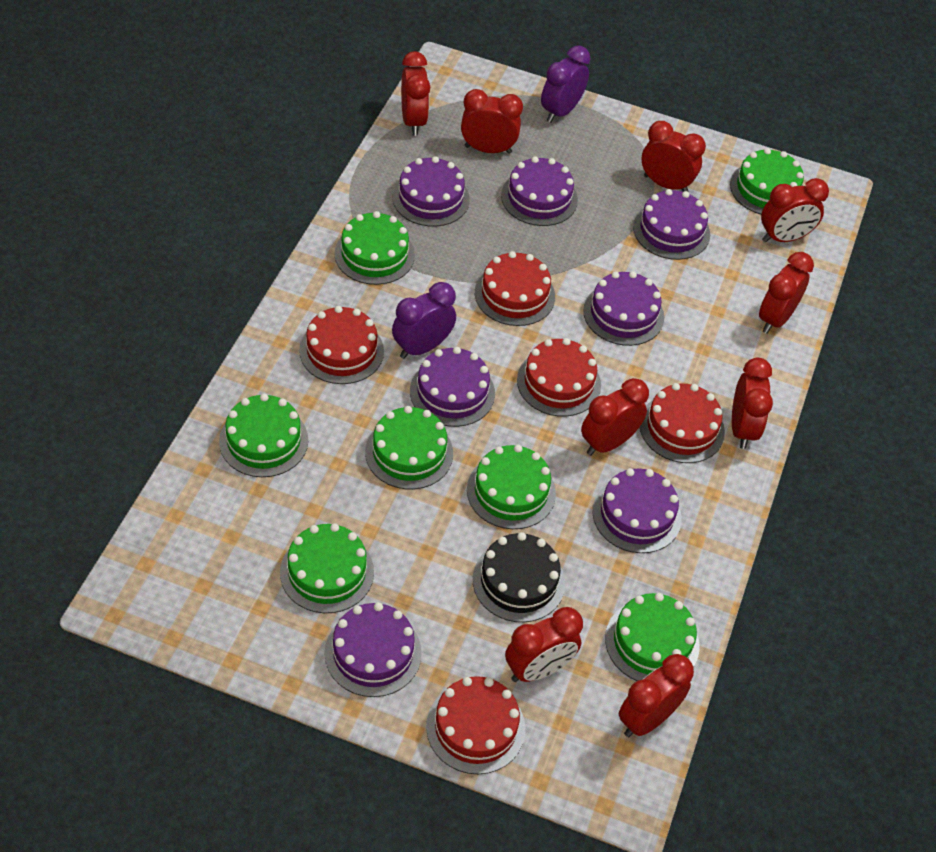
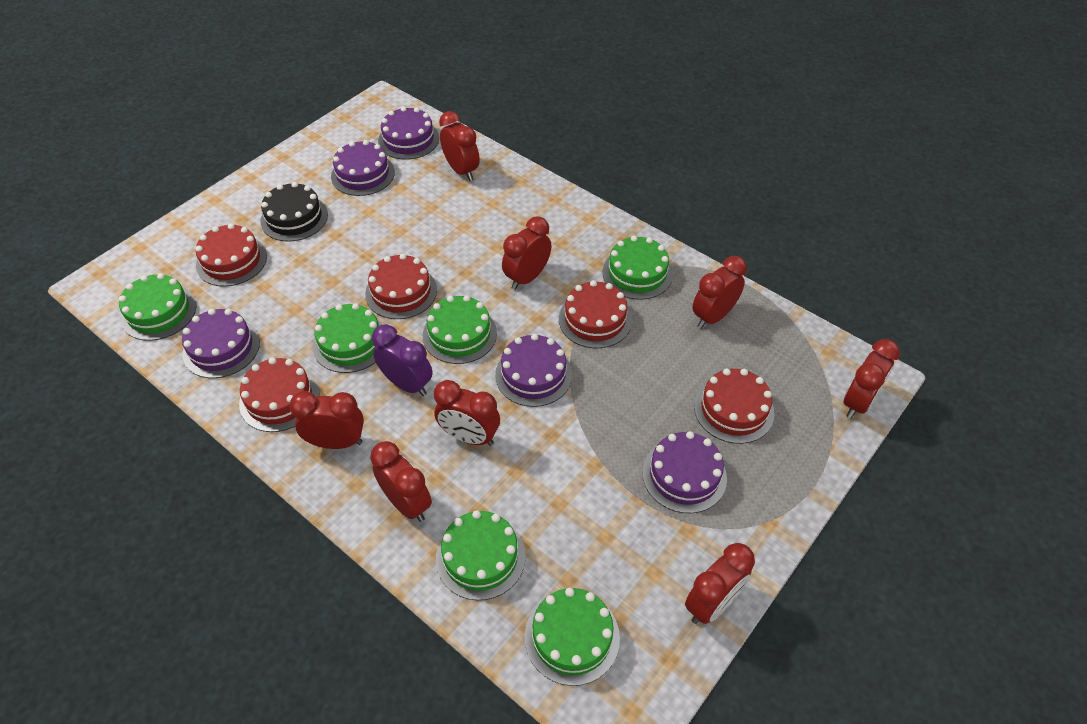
green cake: 7 -> 6
purple cake: 7 -> 5
purple clock: 2 -> 1
red clock: 9 -> 8

